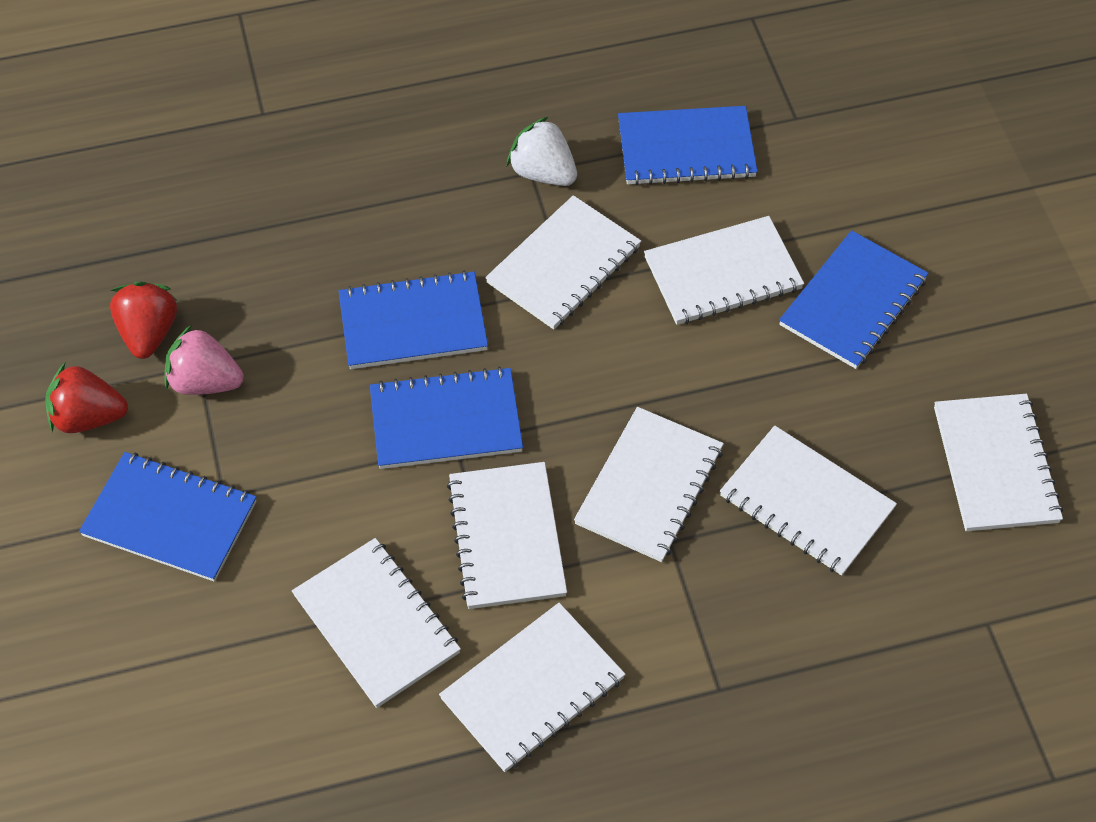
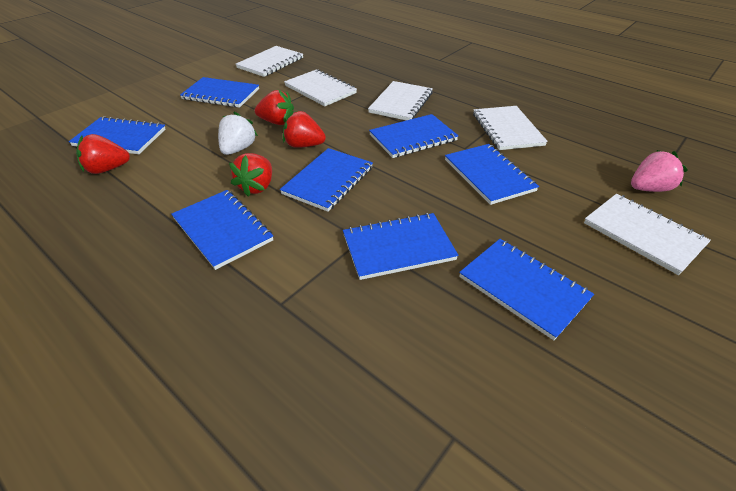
blue notebook: 5 -> 8
red strawberry: 2 -> 4
white notebook: 8 -> 5

